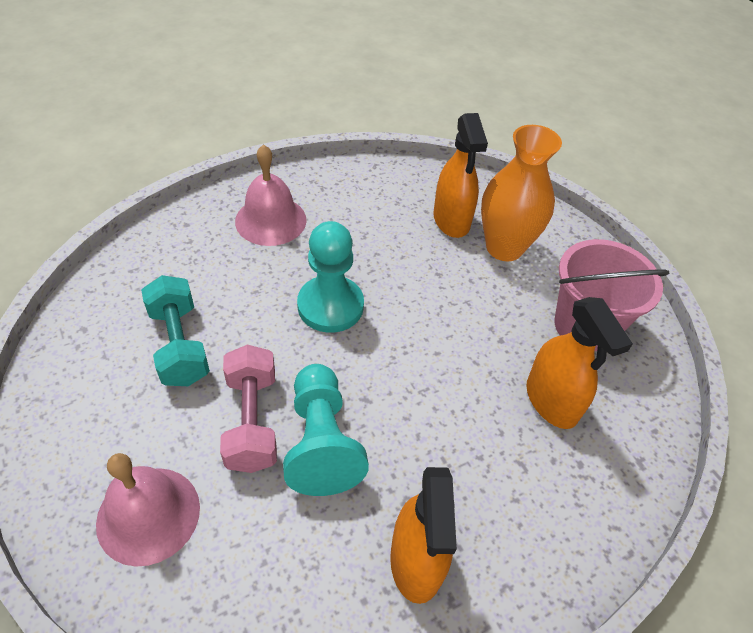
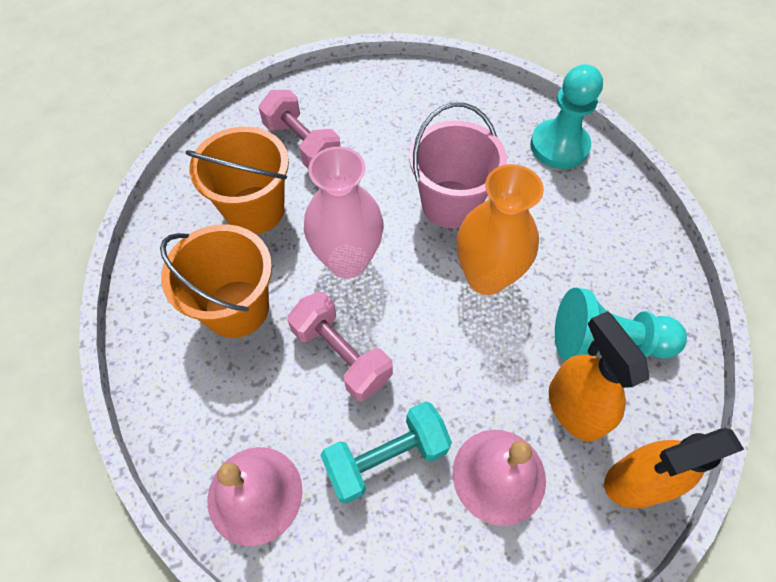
orange bucket: 0 -> 2
orange spray bottle: 3 -> 2
pink dumbbell: 1 -> 2
pink vase: 0 -> 1

